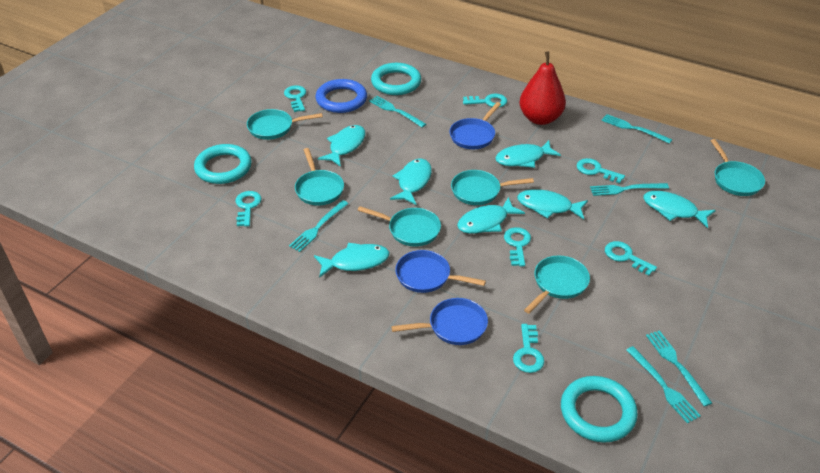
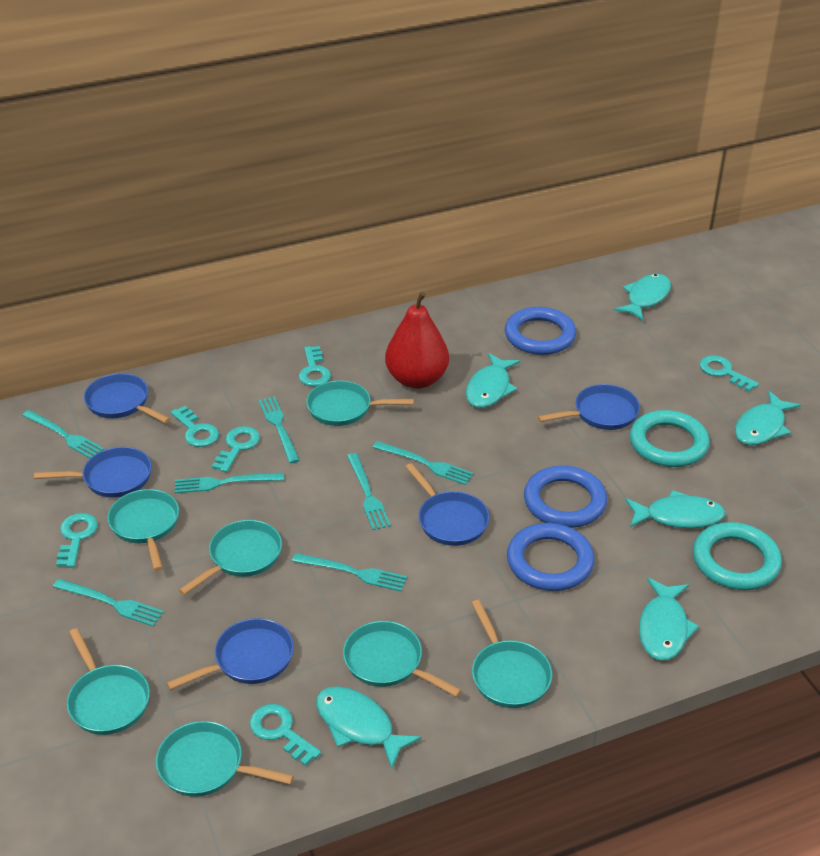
blue pan: 3 -> 5
blue ring: 1 -> 3
turquoise fish: 7 -> 6
turquoise fork: 6 -> 7
turquoise key: 7 -> 6
turquoise pan: 6 -> 7
turquoise ring: 3 -> 2

